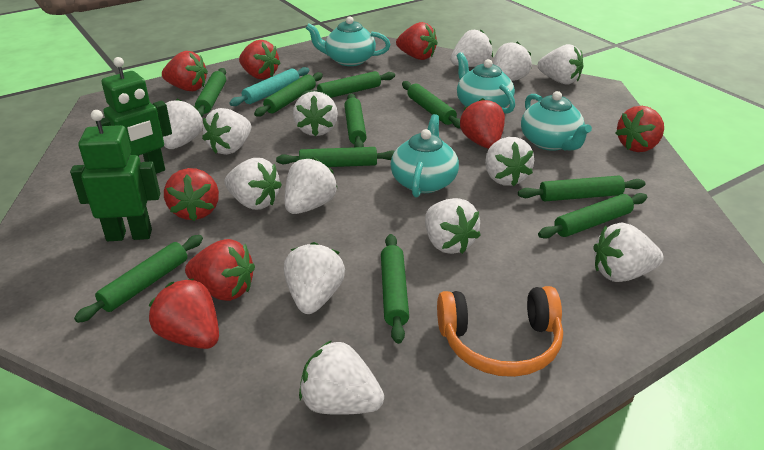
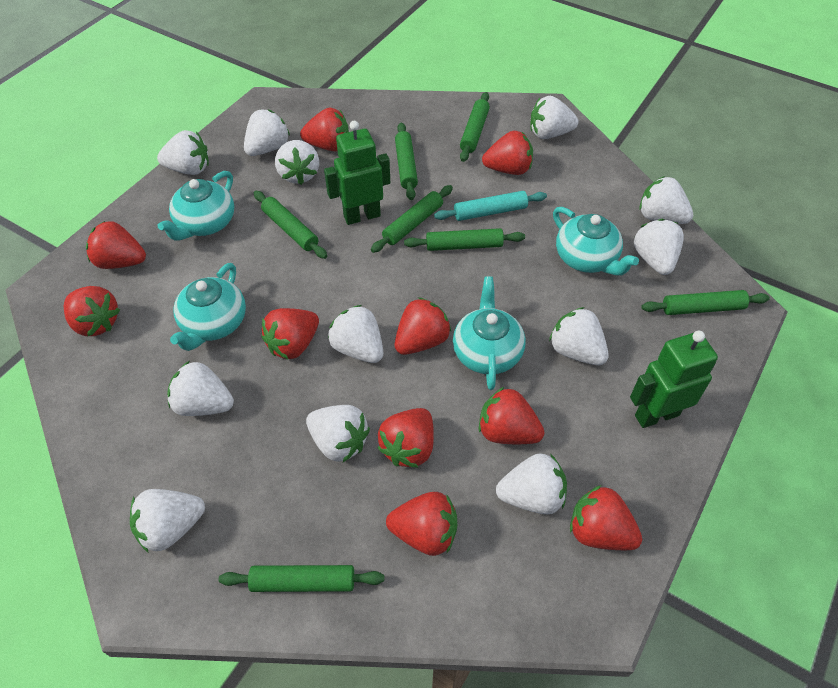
green rolling pin: 10 -> 7
orange headphones: 1 -> 0
red strawberry: 8 -> 10
white strawberry: 13 -> 12

